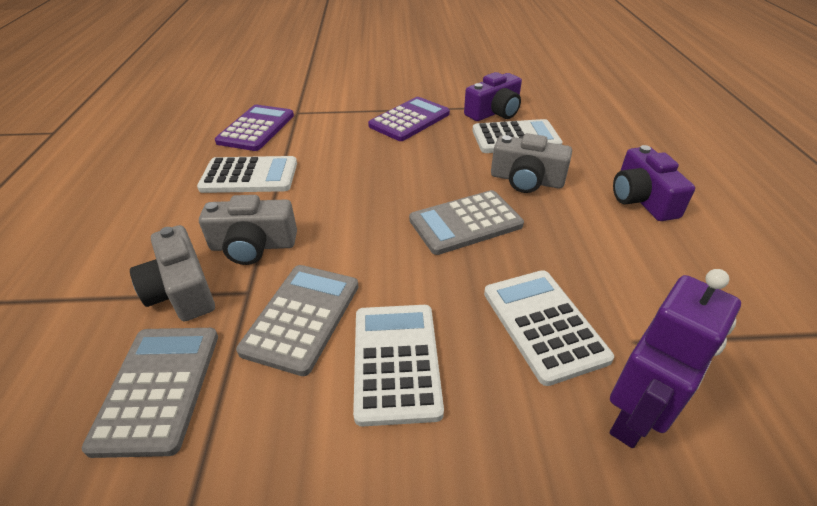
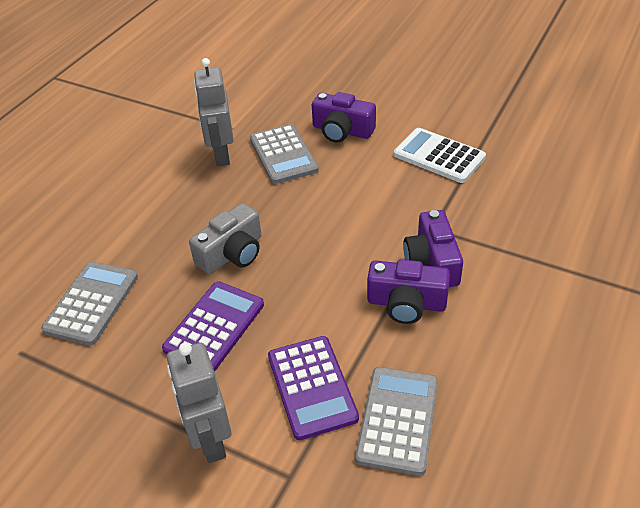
grey camera: 3 -> 1
grey robot: 0 -> 2
purple camera: 2 -> 3
purple robot: 1 -> 0
white calculator: 4 -> 1

